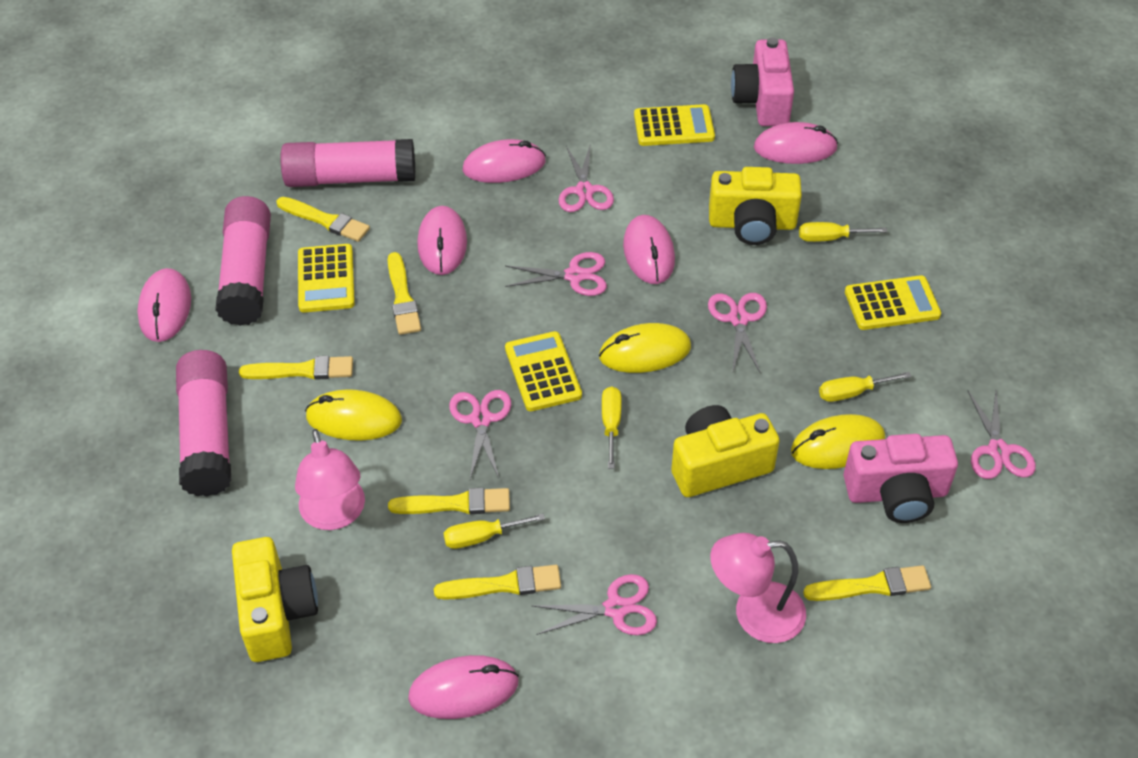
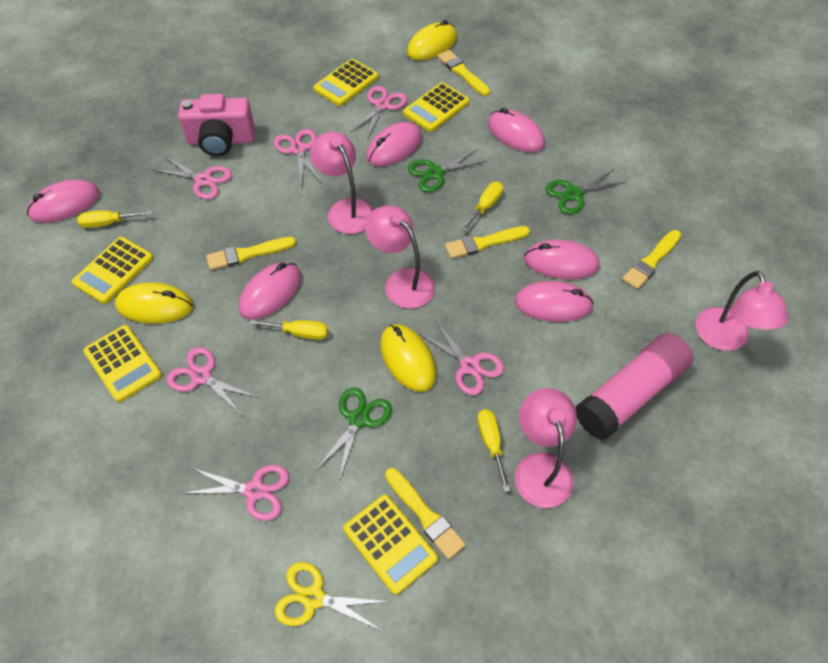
green scissors: 0 -> 3
pink camera: 2 -> 1
pink glue stick: 3 -> 1
pink lamp: 2 -> 4
yellow brush: 6 -> 5
yellow calculator: 4 -> 5
yellow camera: 3 -> 0
yellow scissors: 0 -> 1

